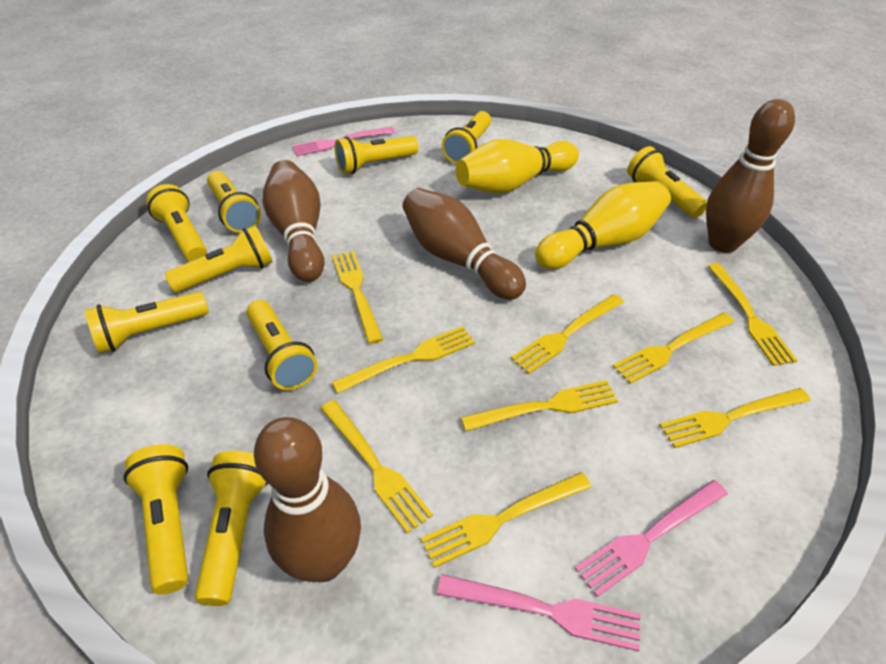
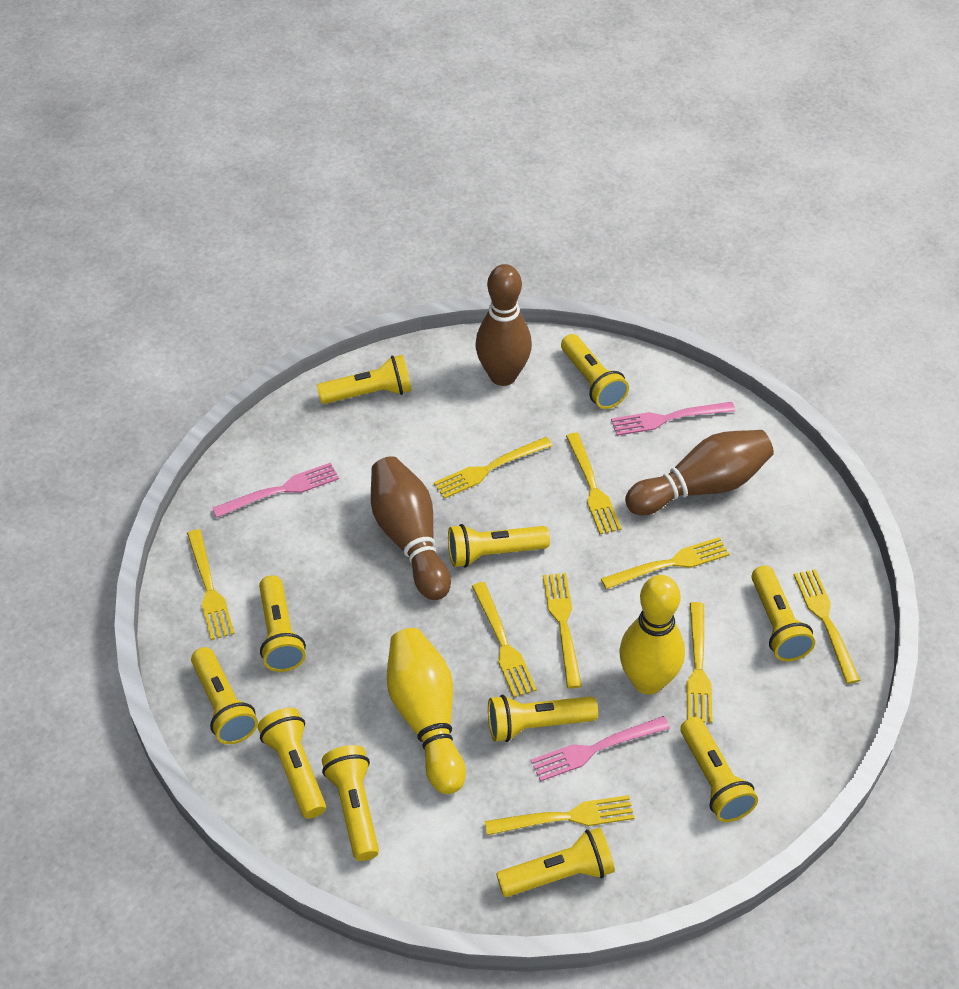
brown bowling pin: 4 -> 3
yellow flashlight: 10 -> 11

